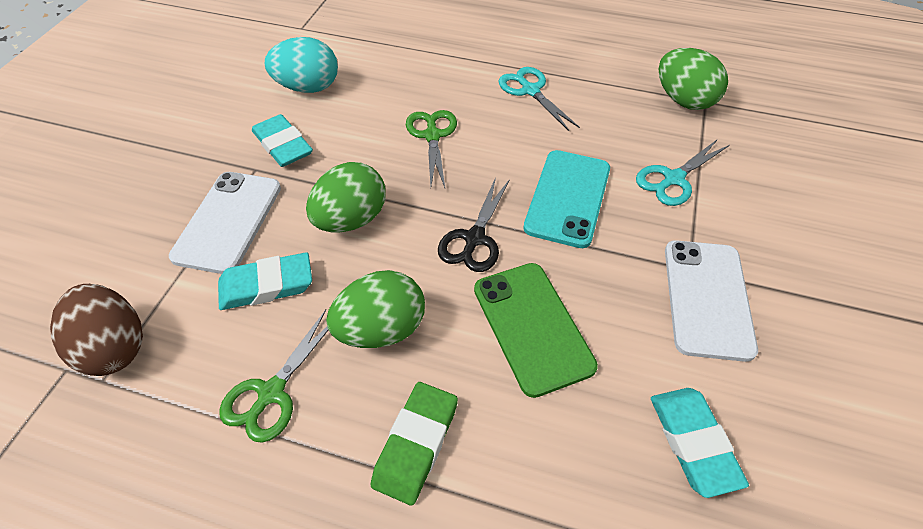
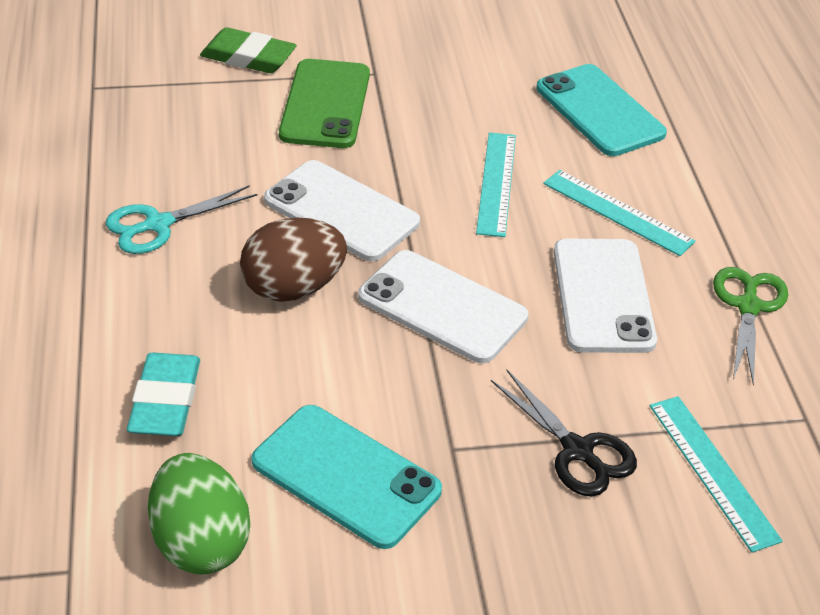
green egg: 3 -> 1
green scissors: 2 -> 1
turquoise egg: 1 -> 0
turquoise eraser: 3 -> 1
turquoise phone: 1 -> 2
turquoise ruler: 0 -> 3
turquoise scissors: 2 -> 1
white phone: 2 -> 3

